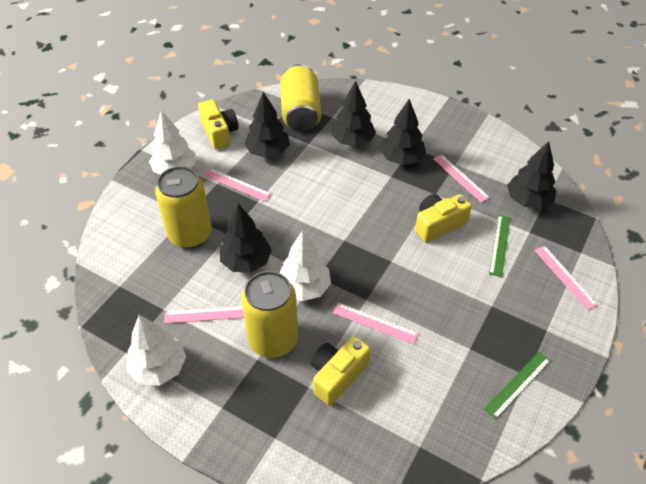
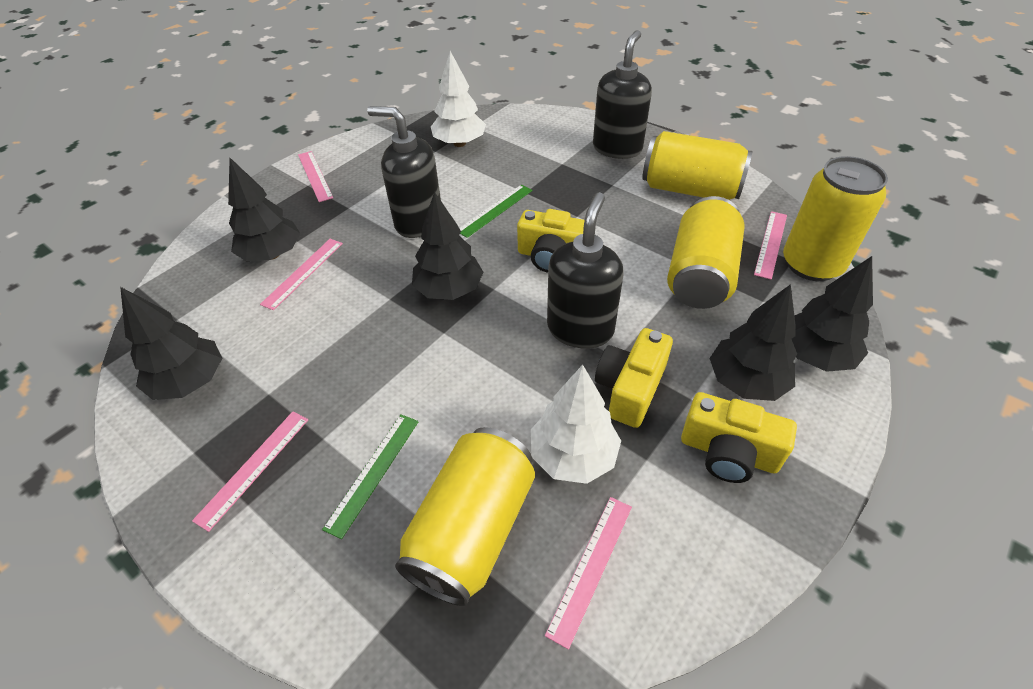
black soap dispenser: 0 -> 3
white tree: 3 -> 2
yellow can: 3 -> 4

